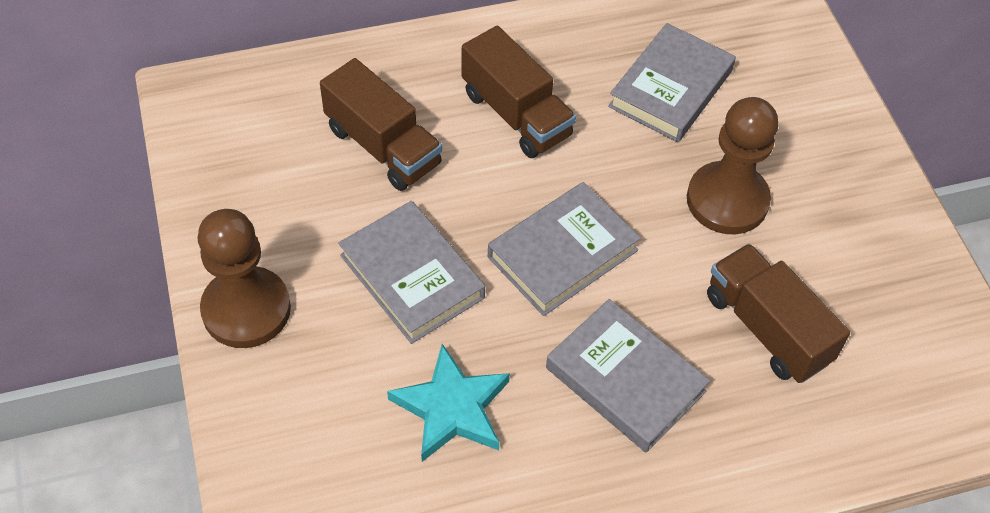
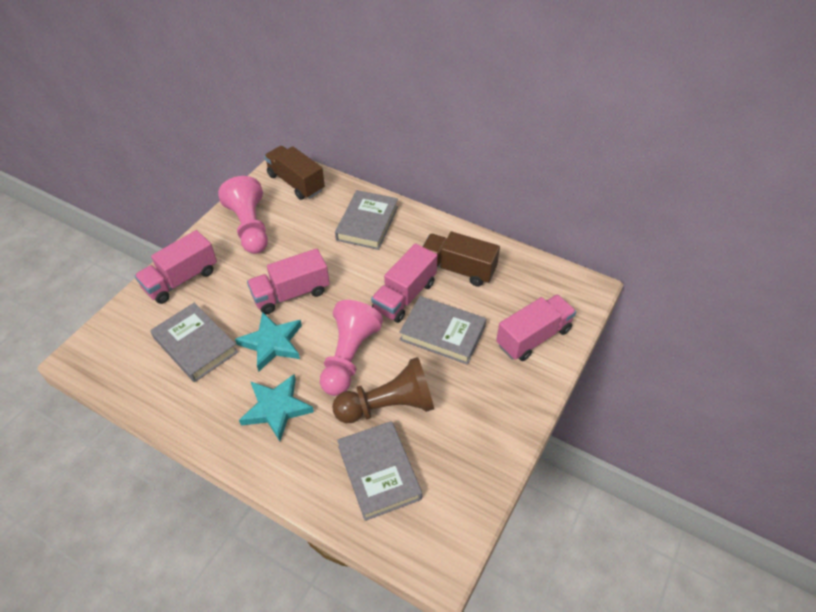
brown pawn: 2 -> 1
brown truck: 3 -> 2
pink pawn: 0 -> 2
pink truck: 0 -> 4
turquoise star: 1 -> 2

